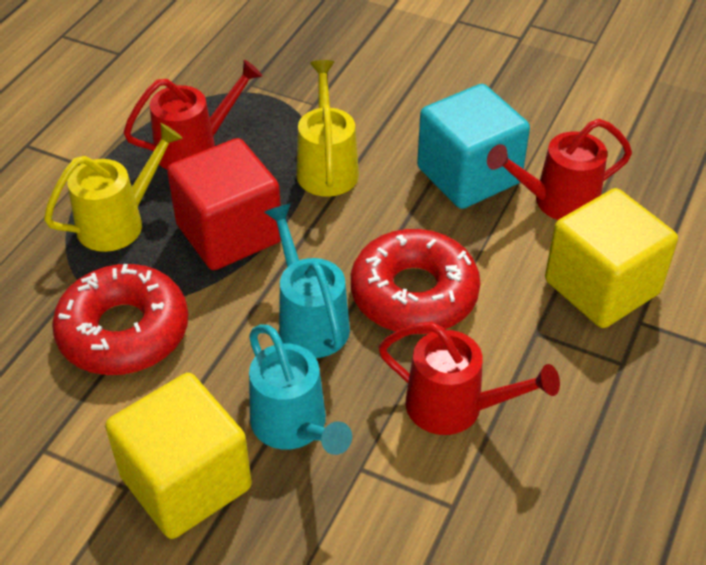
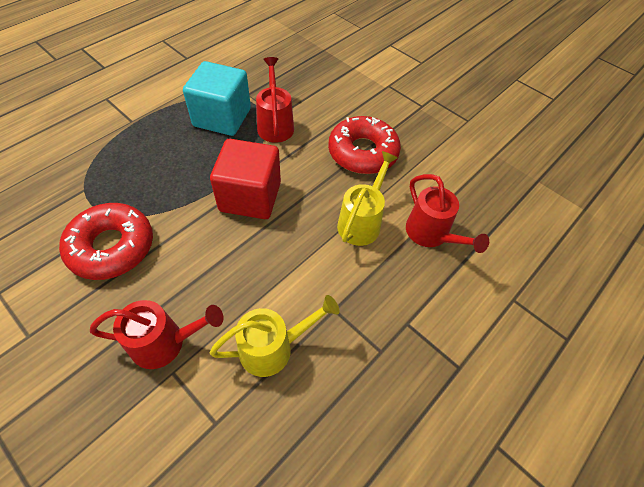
turquoise watering can: 2 -> 0
yellow cube: 2 -> 0

